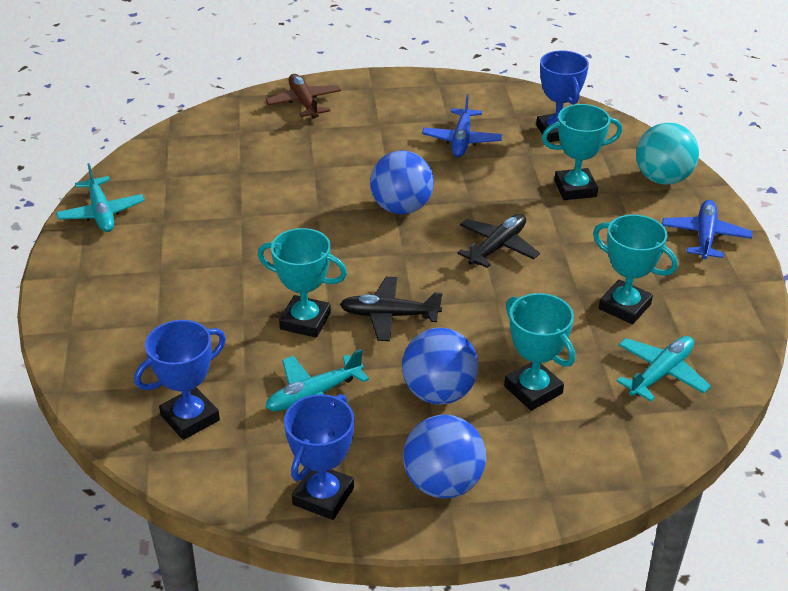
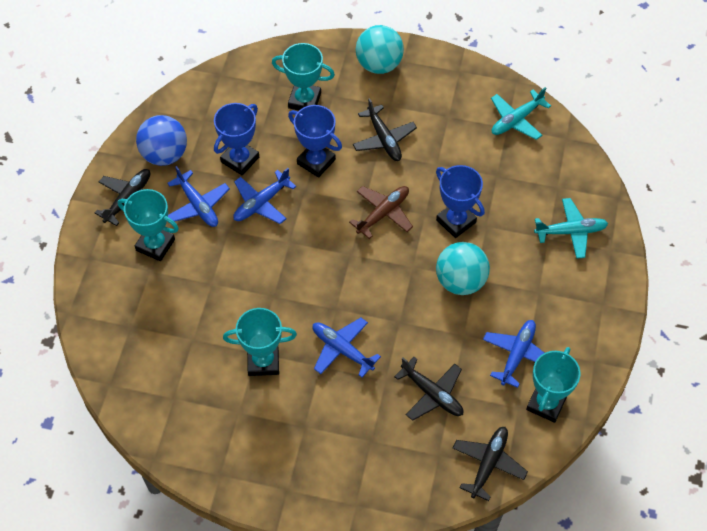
black plane: 2 -> 4
blue ball: 3 -> 1
blue plane: 2 -> 4
turquoise ball: 1 -> 2
turquoise plane: 3 -> 2

